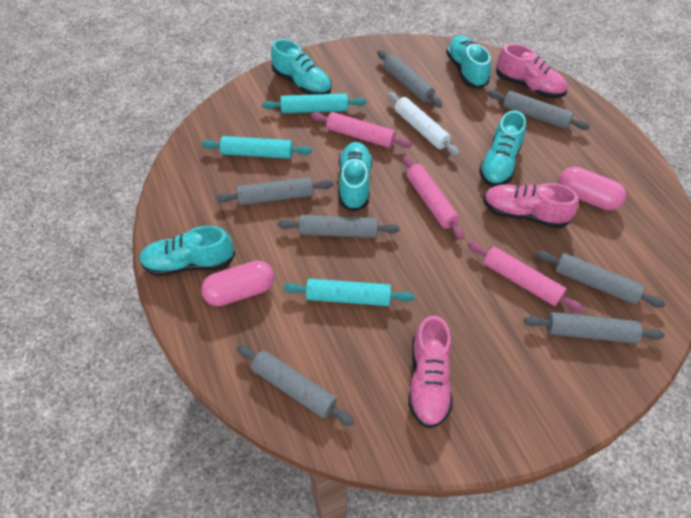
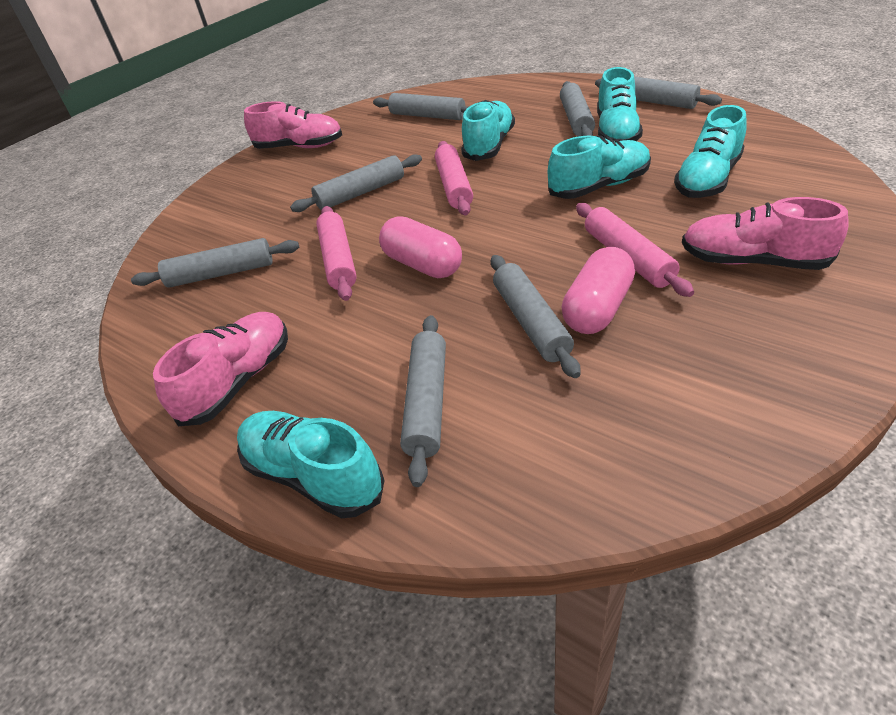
turquoise rolling pin: 3 -> 0
white rolling pin: 1 -> 0

